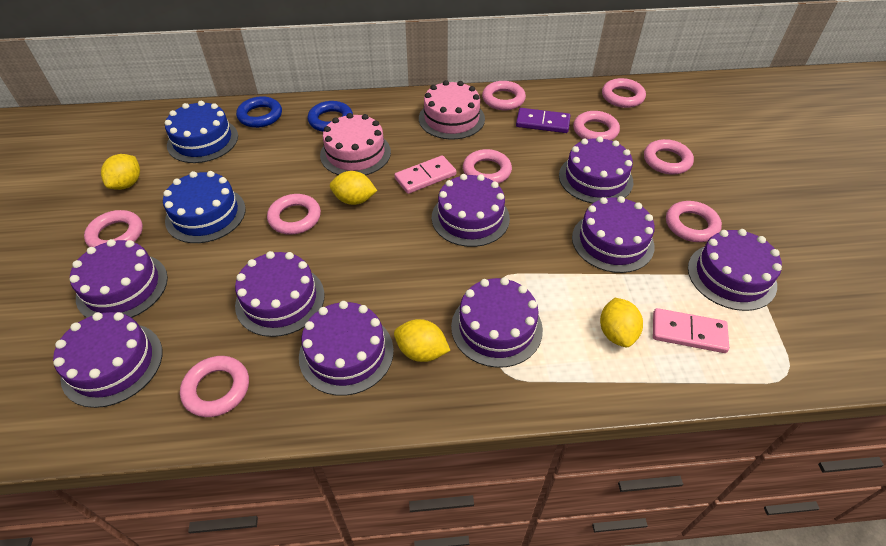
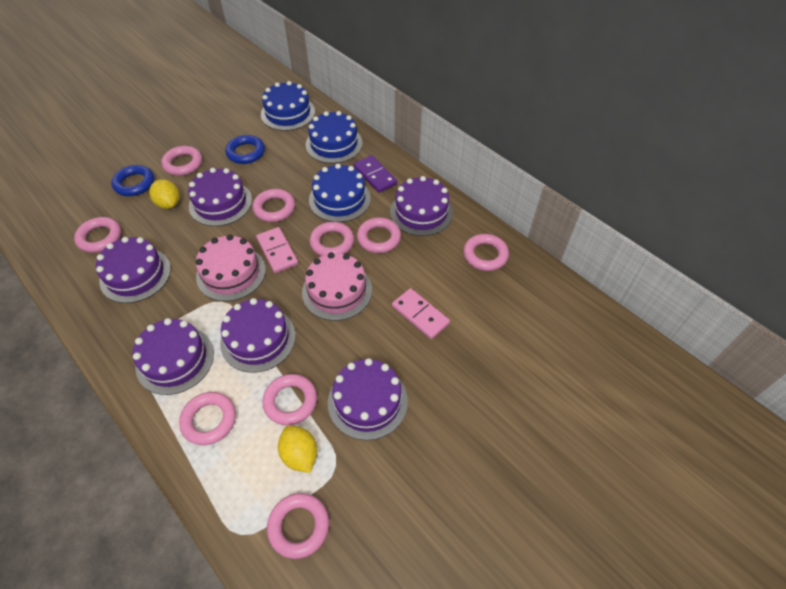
blue cake: 2 -> 3
purple cake: 9 -> 6
yellow lemon: 4 -> 2

